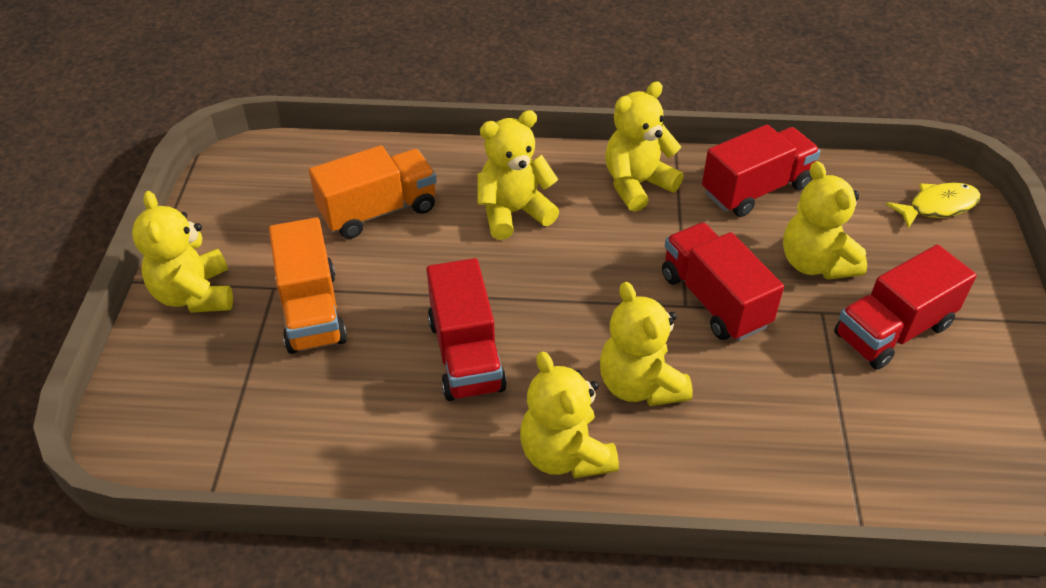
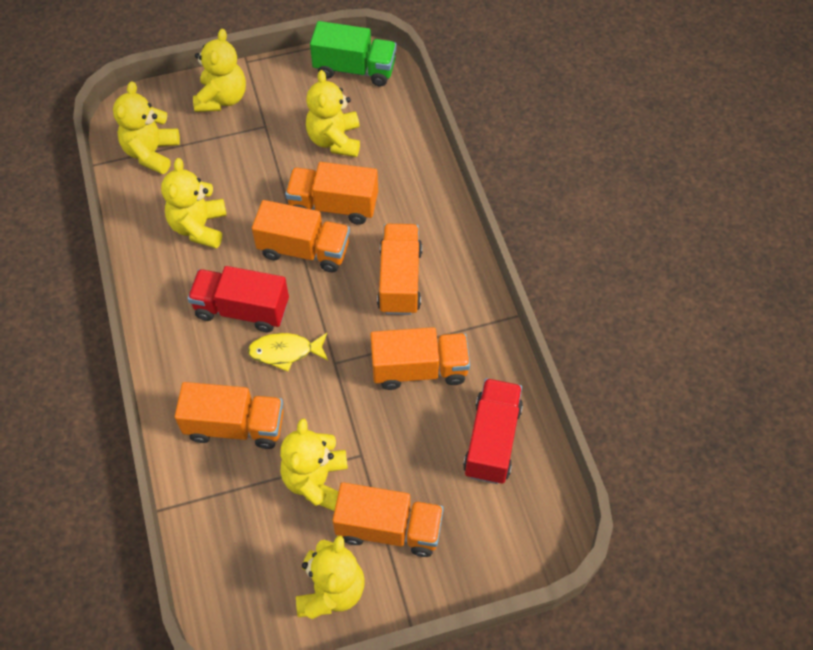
green truck: 0 -> 1
orange truck: 2 -> 6
red truck: 4 -> 2

